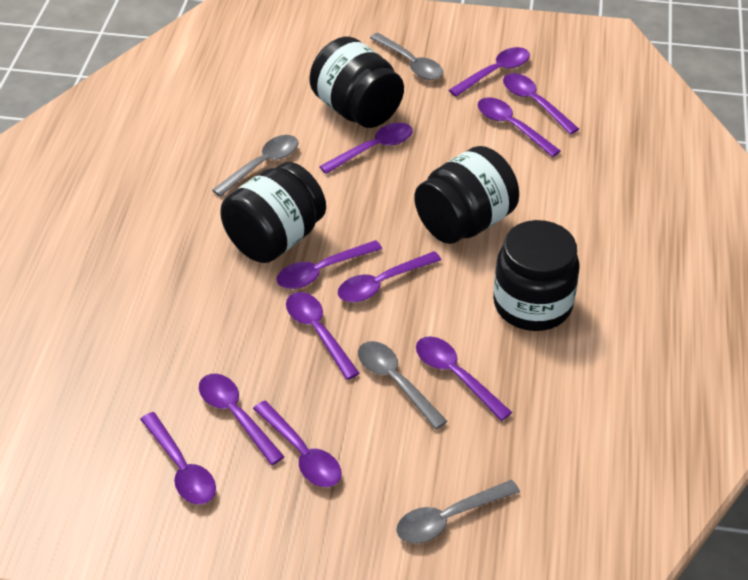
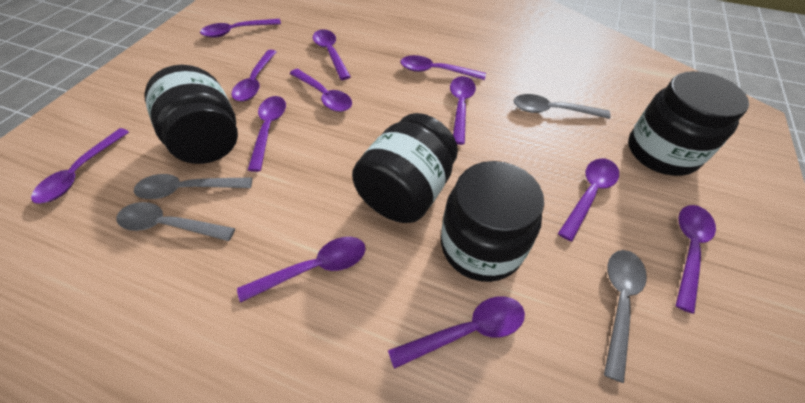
purple spoon: 11 -> 12

